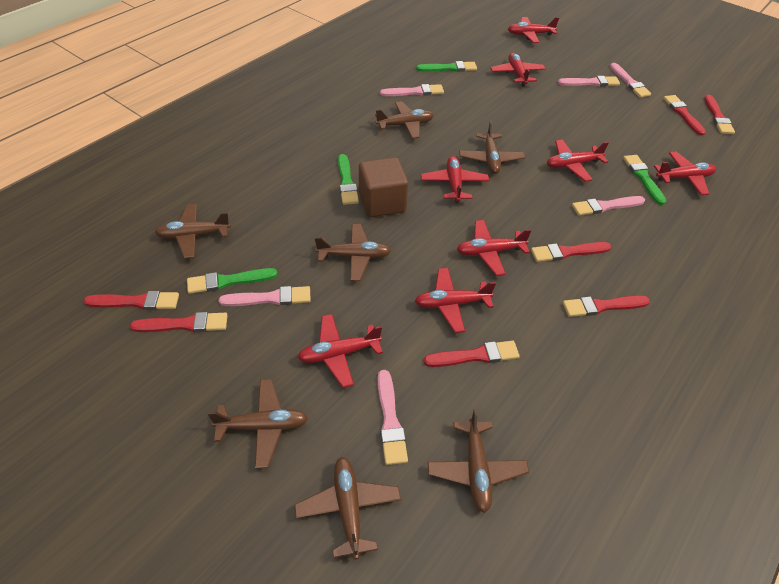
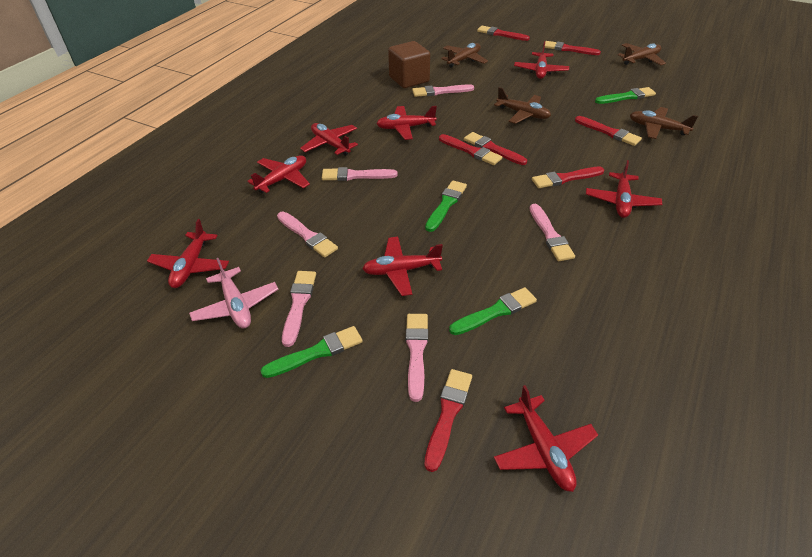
brown plane: 7 -> 4
pink plane: 0 -> 1

